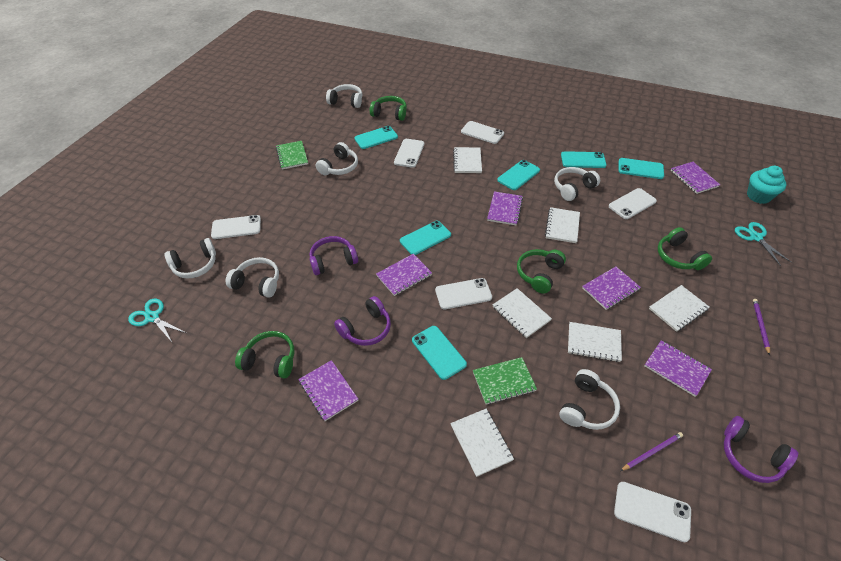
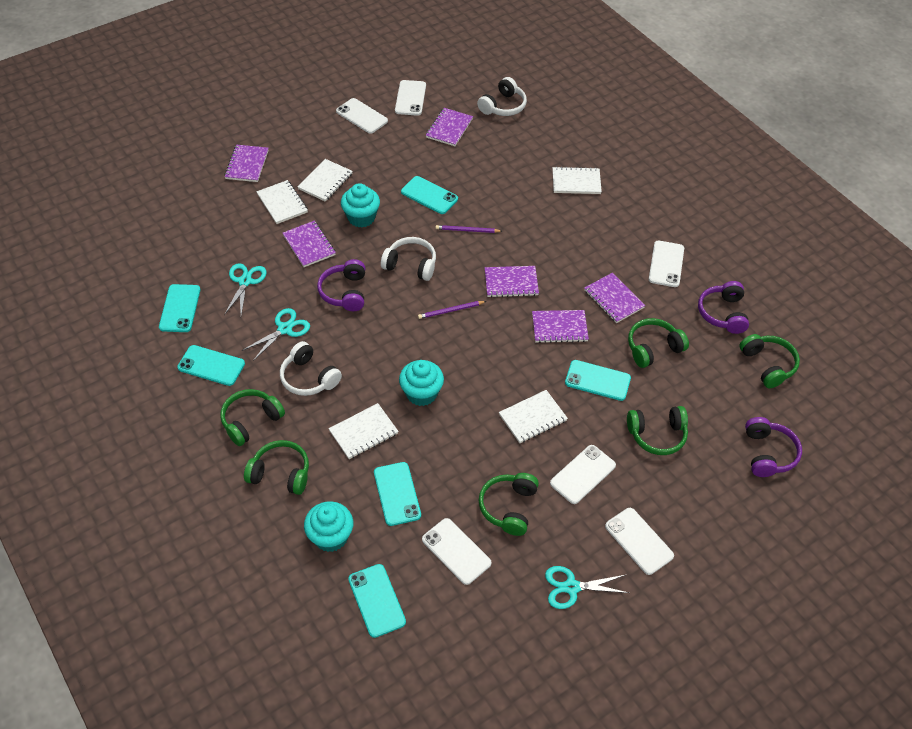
green headphones: 4 -> 6
green notebook: 2 -> 0
turquoise cupcake: 1 -> 3
turquoise scissors: 2 -> 3
white headphones: 6 -> 3
white notebook: 6 -> 5

